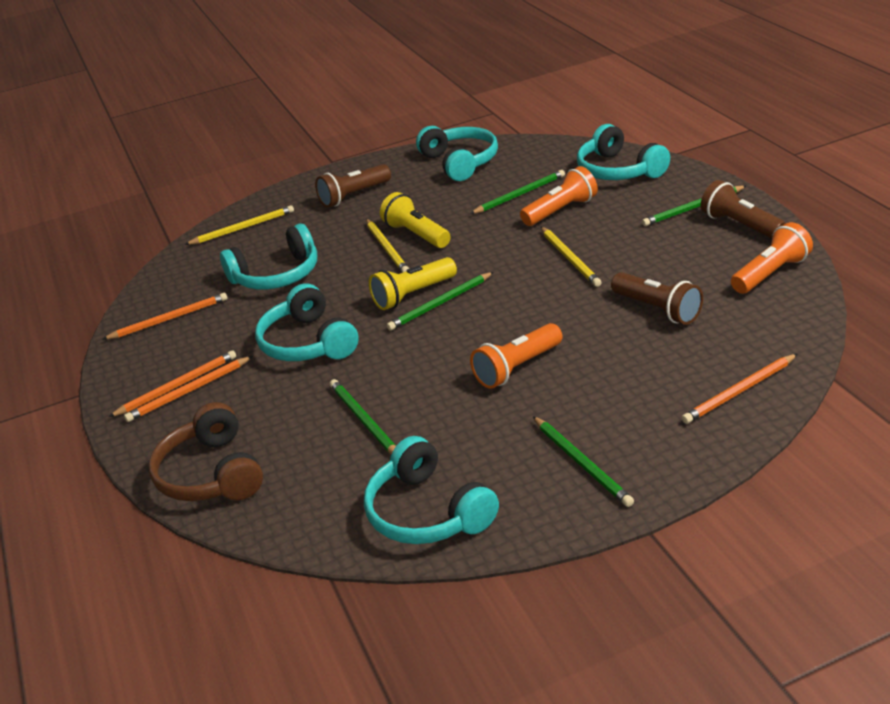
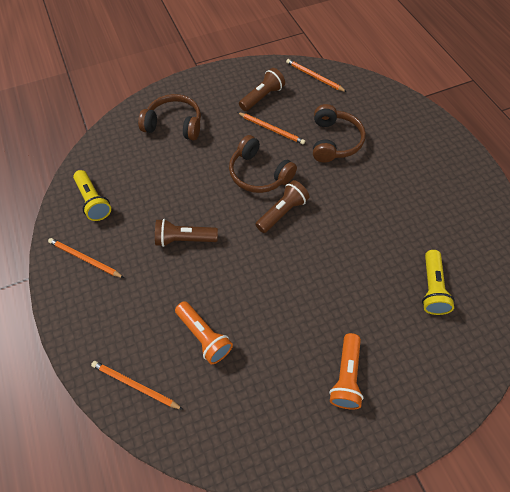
brown headphones: 1 -> 3
green pencil: 5 -> 0
orange flashlight: 3 -> 2
turquoise headphones: 5 -> 0
yellow pencil: 3 -> 0

